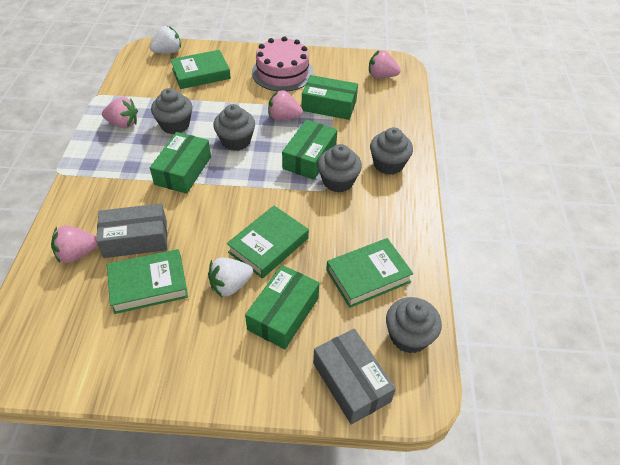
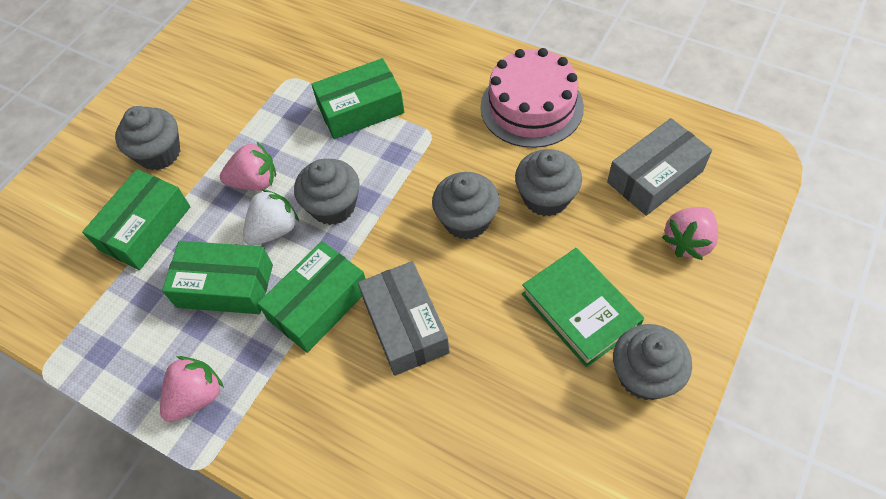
green book: 4 -> 1
pink strawberry: 4 -> 3
white strawberry: 2 -> 1

